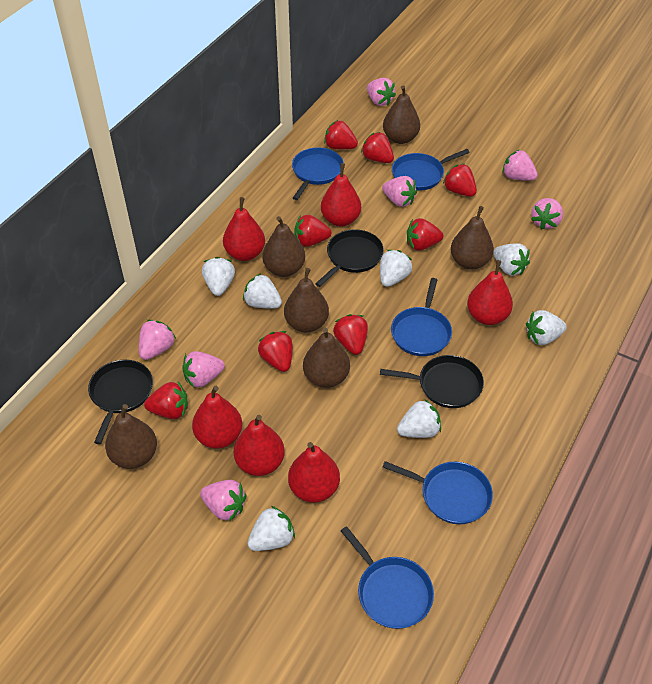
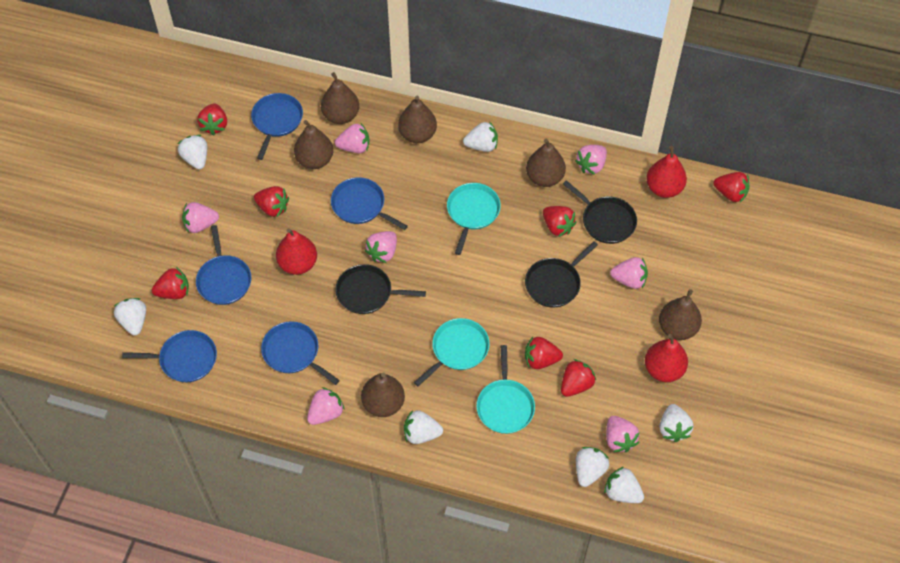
red pear: 6 -> 3
red strawberry: 8 -> 7
turquoise pan: 0 -> 3

